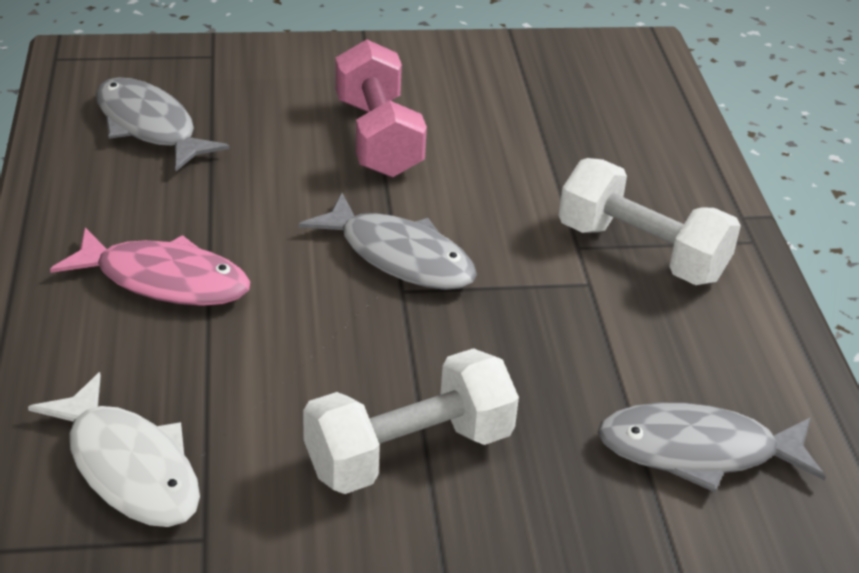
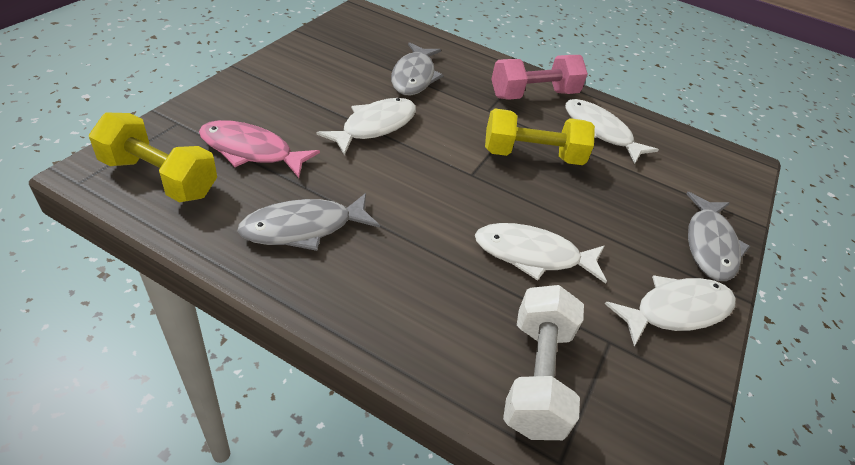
white dumbbell: 2 -> 1
white fish: 1 -> 4
yellow dumbbell: 0 -> 2

